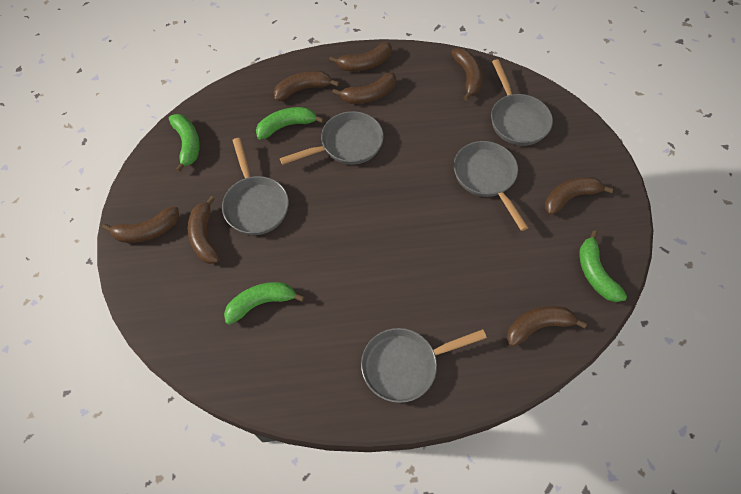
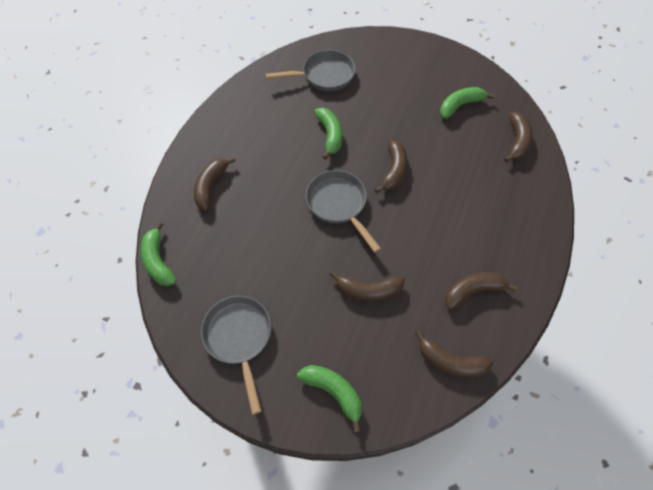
brown banana: 8 -> 6
grey pan: 5 -> 3

